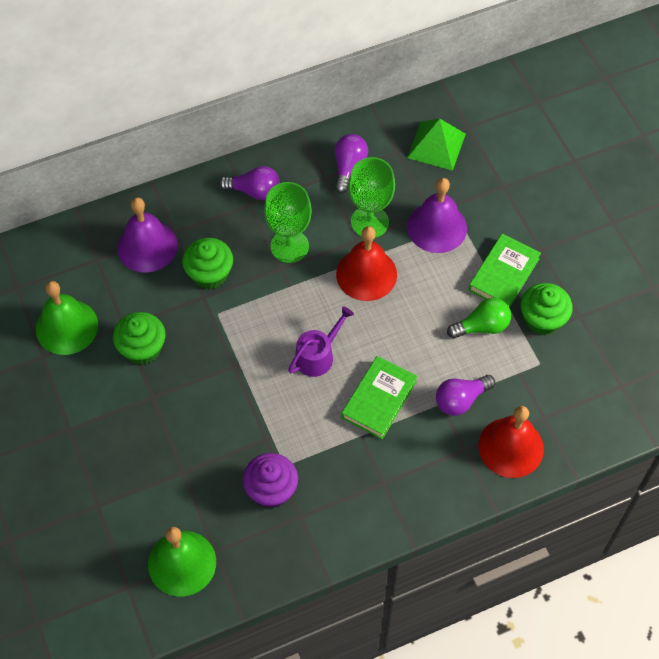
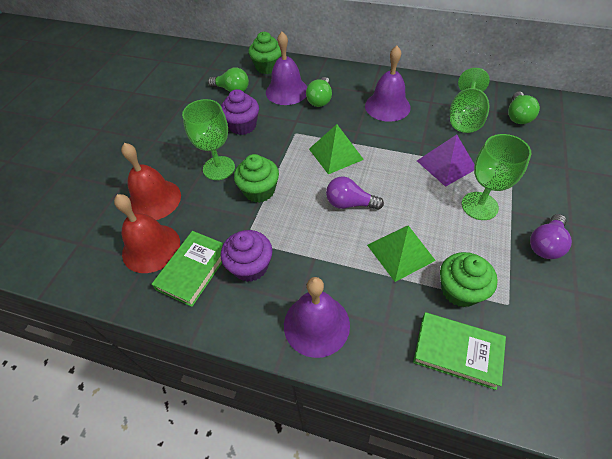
green bell: 2 -> 0
green goblet: 2 -> 3
green light bulb: 1 -> 3
green pyramid: 1 -> 2
purple bell: 2 -> 3
purple cupcake: 1 -> 2
purple light bulb: 3 -> 2
purple pyramid: 0 -> 1
purple watering can: 1 -> 0

